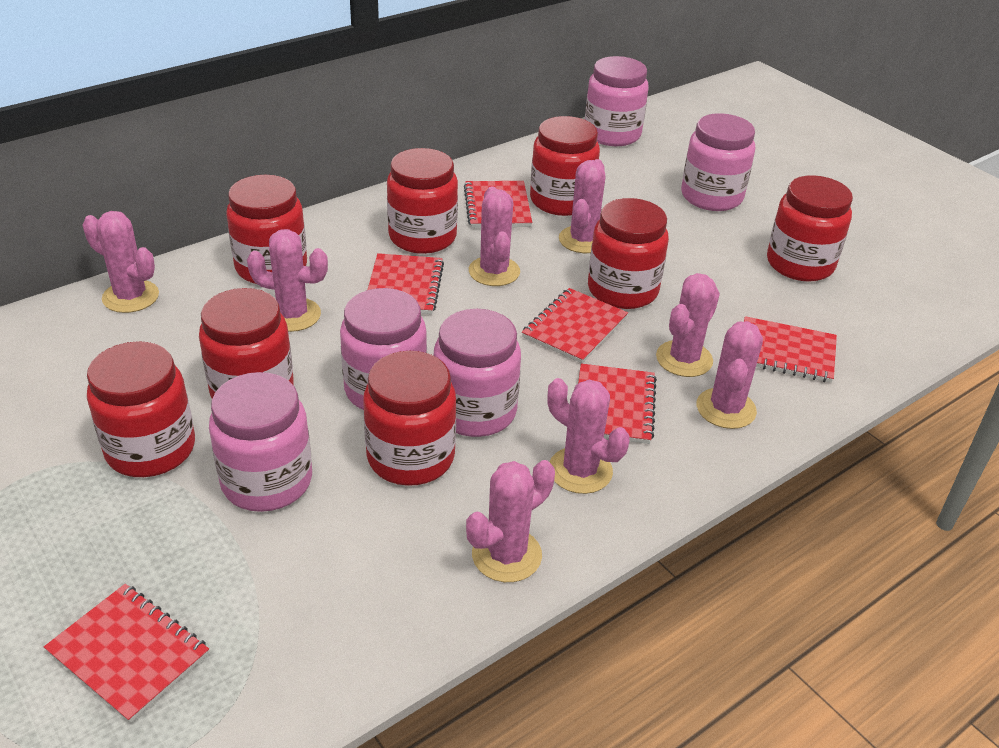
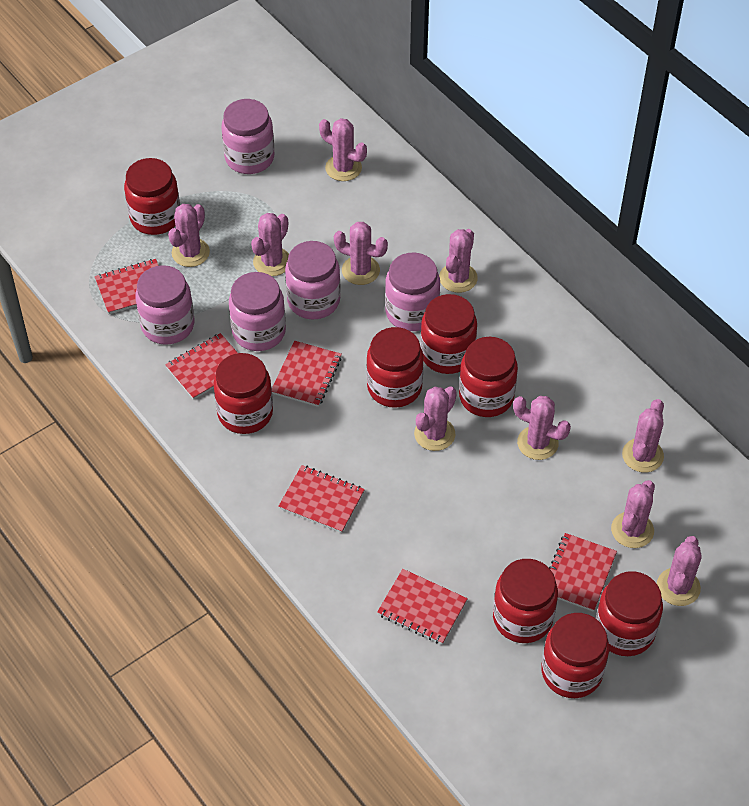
pink cactus: 8 -> 10

